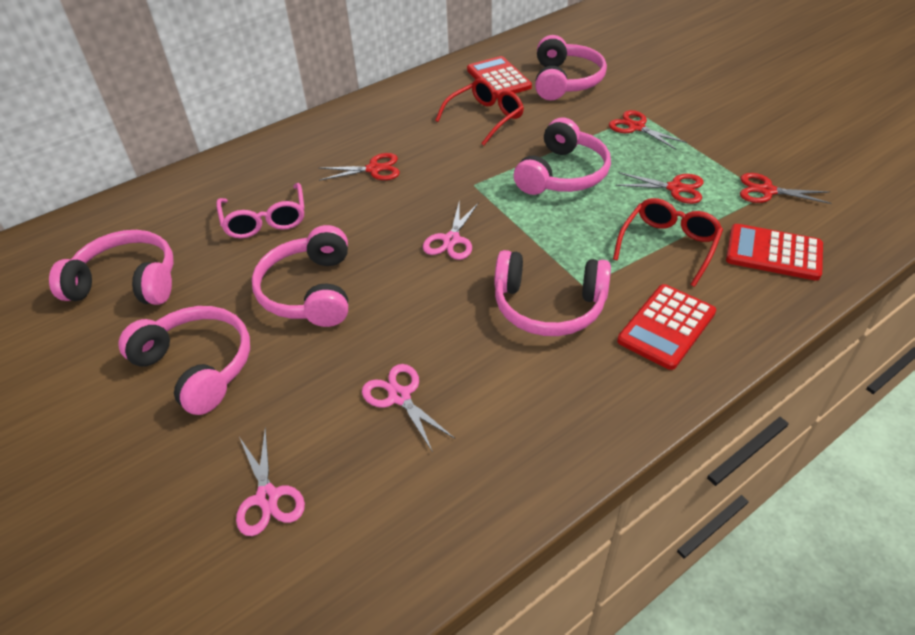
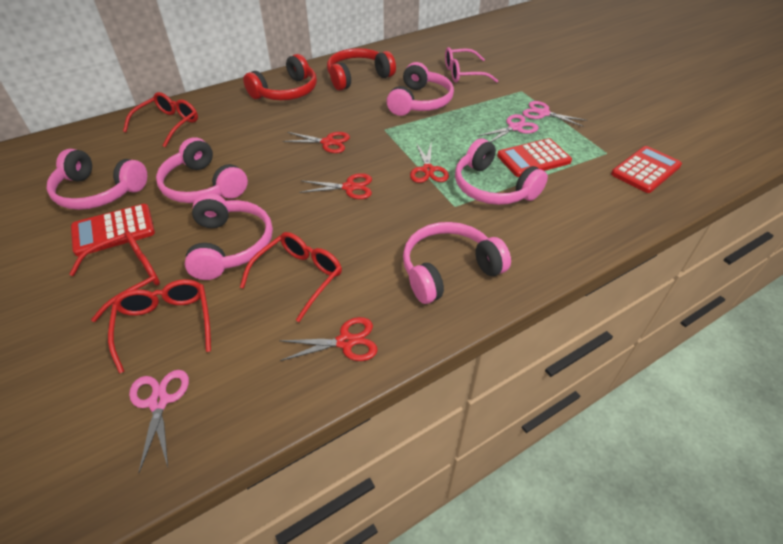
red glasses: 2 -> 4
red headphones: 0 -> 2

